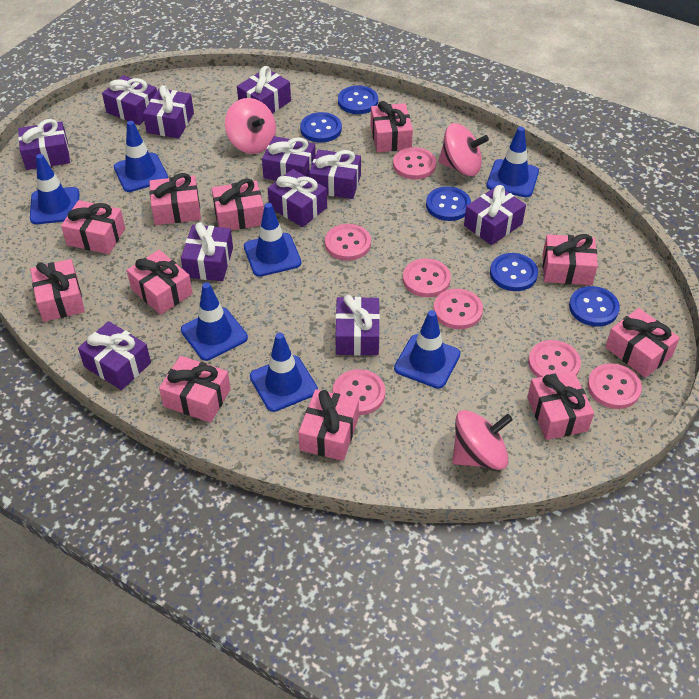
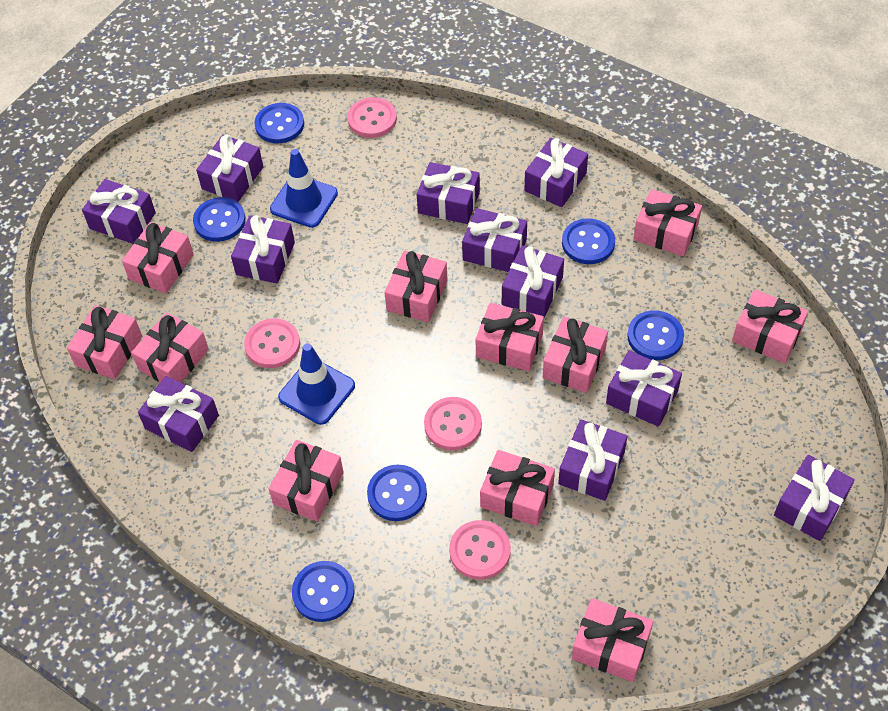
blue button: 5 -> 6
blue traffic cone: 7 -> 2
pink button: 7 -> 4
pink spinning top: 3 -> 0

